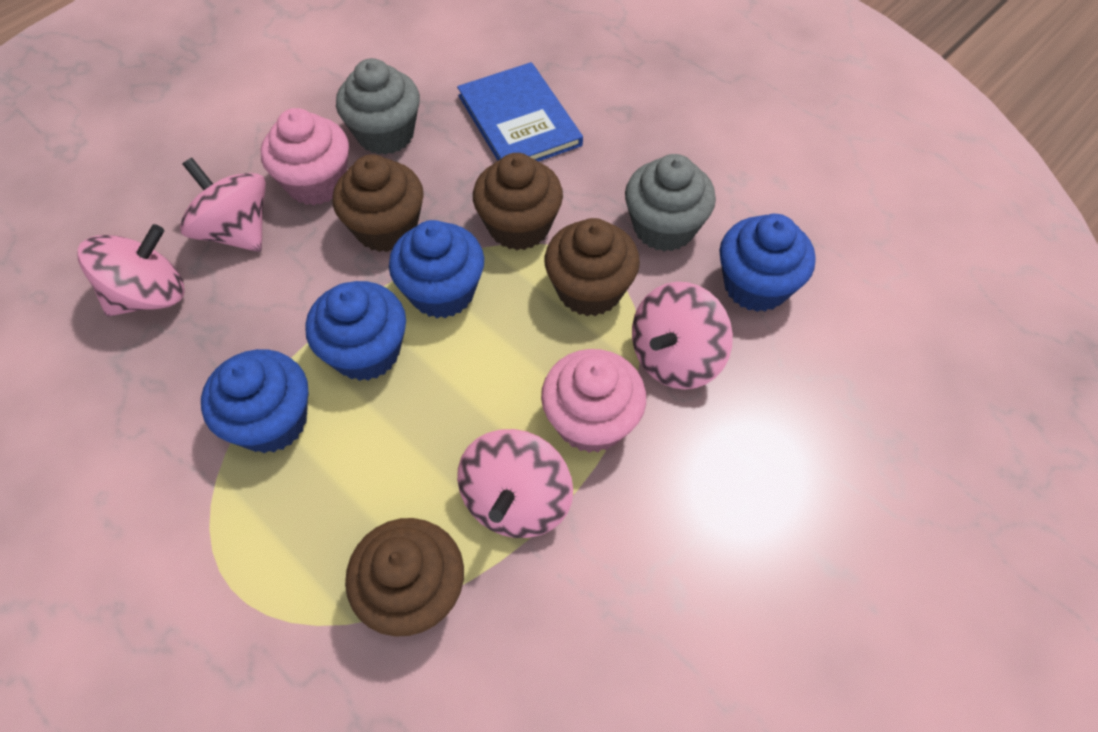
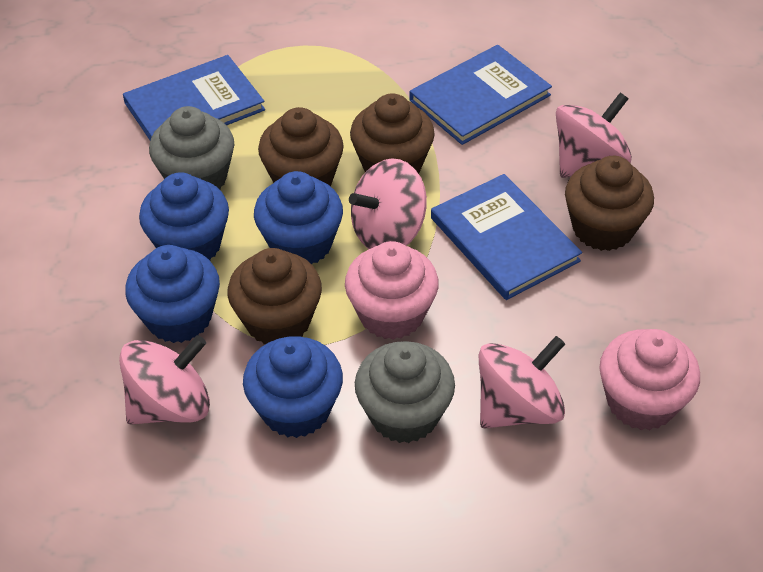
blue book: 1 -> 3

